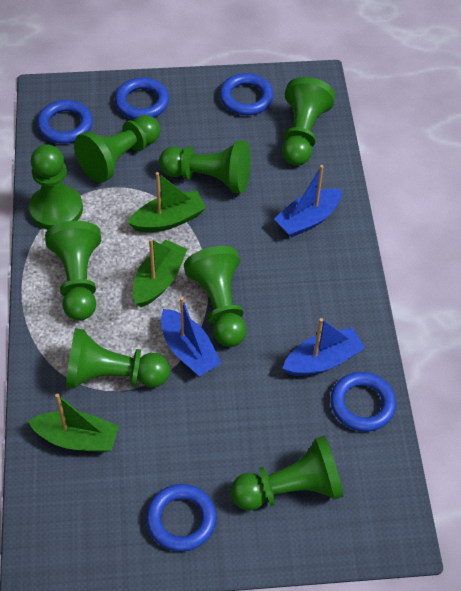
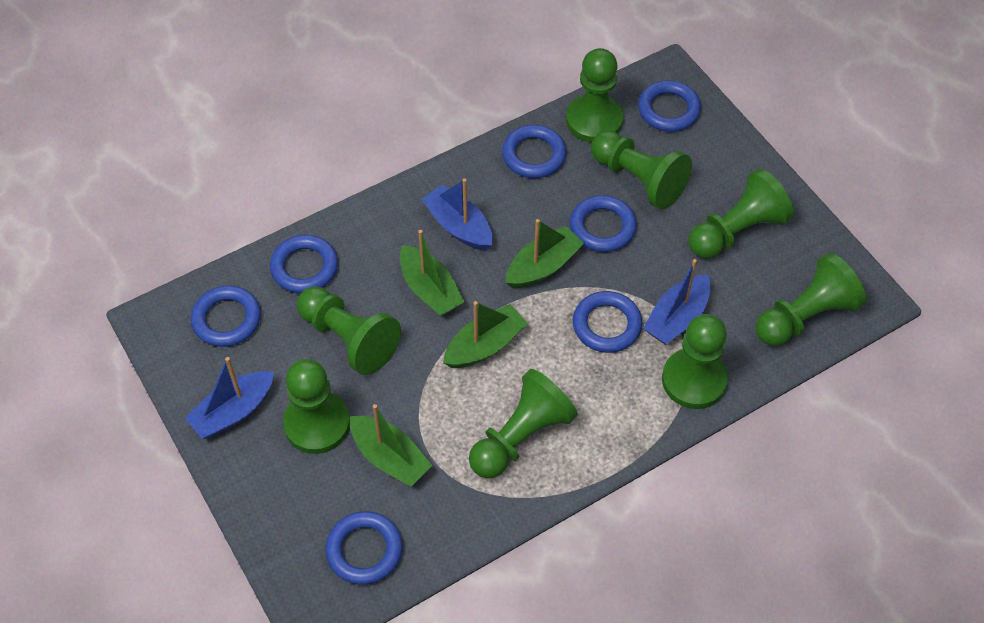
blue ring: 5 -> 7
green boat: 3 -> 4

